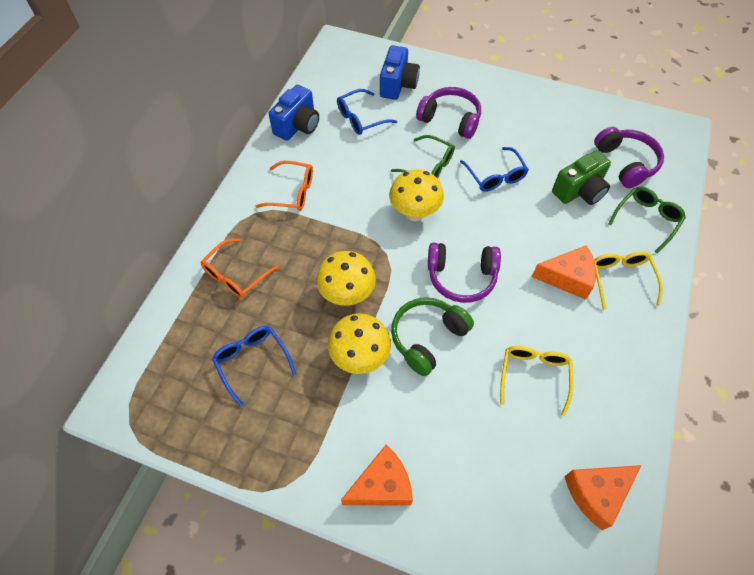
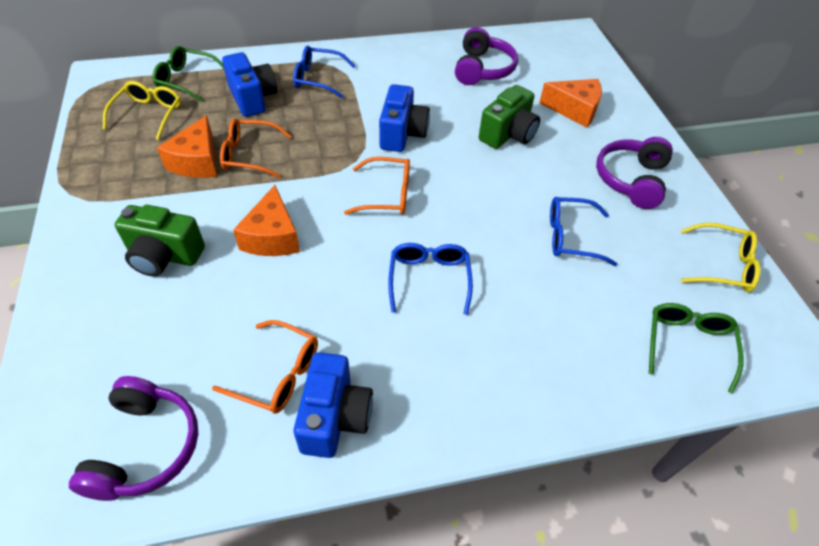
blue camera: 2 -> 3
green camera: 1 -> 2
green headphones: 1 -> 0
orange glasses: 2 -> 3
yellow mushroom: 3 -> 0

